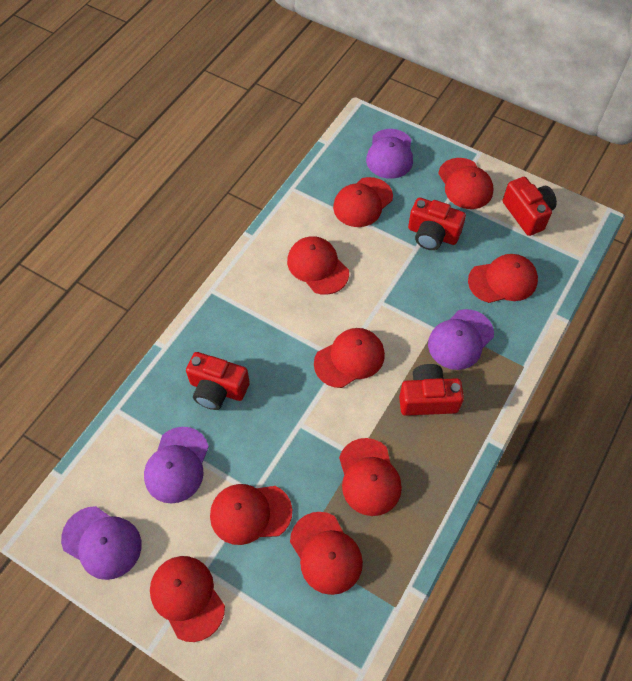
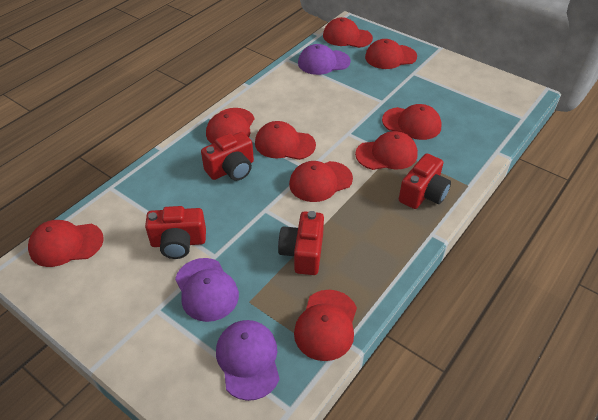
purple cap: 4 -> 3

